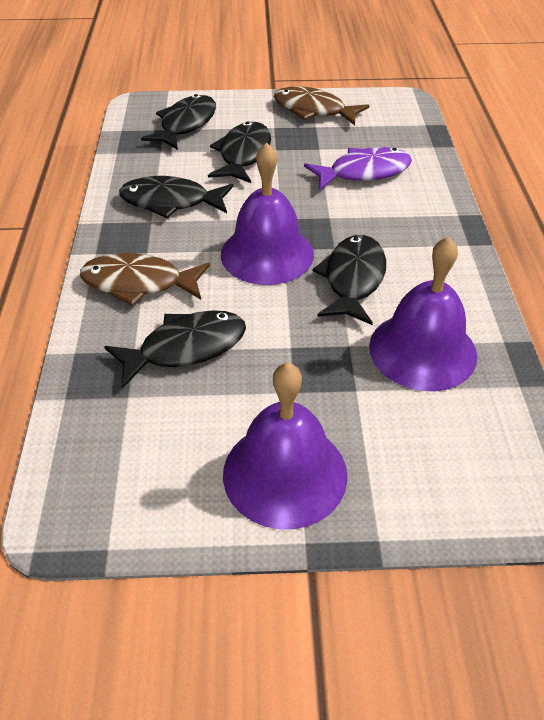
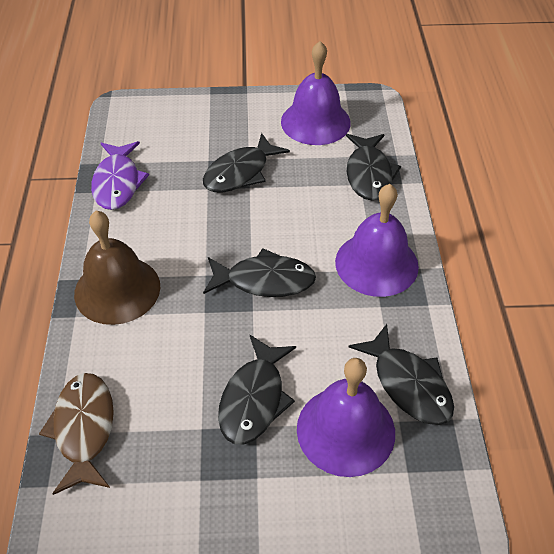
brown bell: 0 -> 1
brown fish: 2 -> 1

